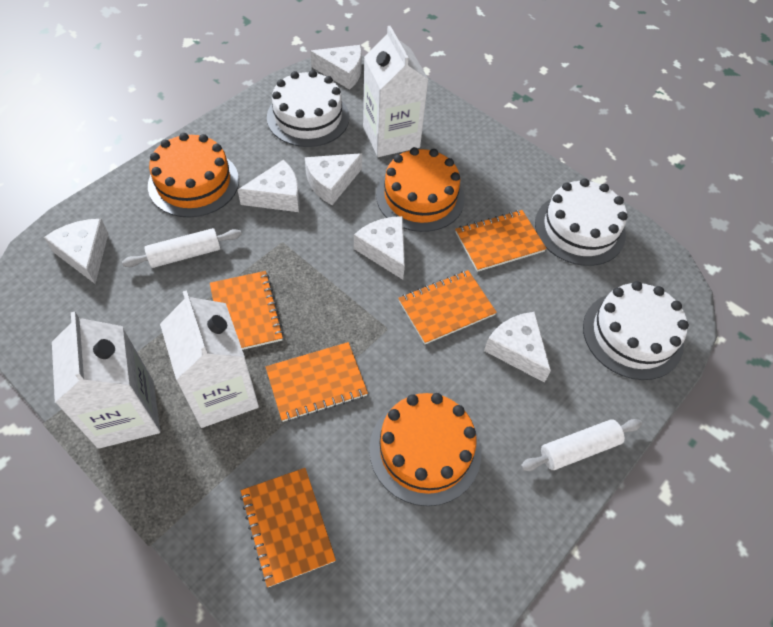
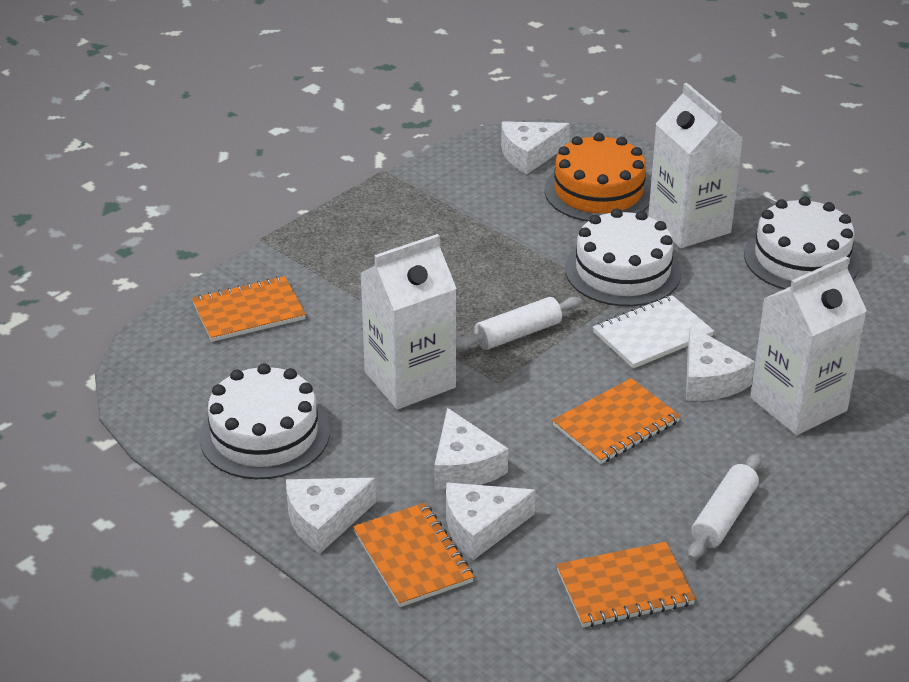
orange cake: 3 -> 1
orange notebook: 5 -> 4
white cheese: 6 -> 5
white notebook: 0 -> 1

